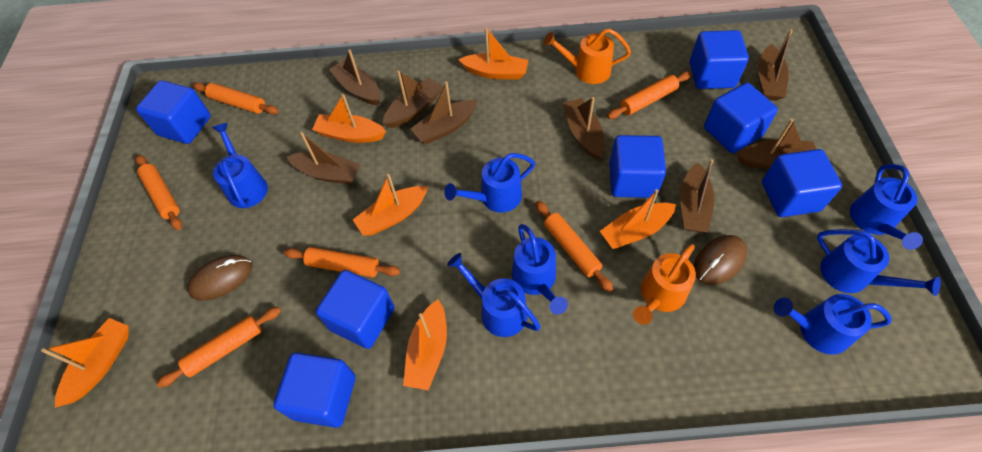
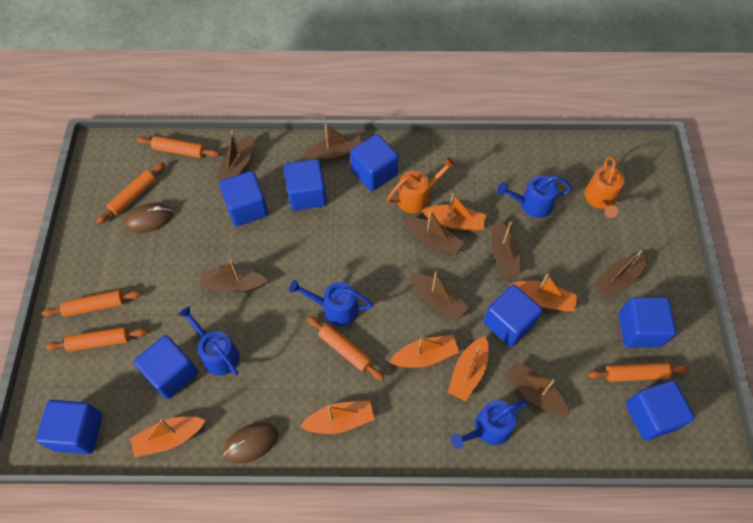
blue cube: 7 -> 8
blue watering can: 7 -> 4

